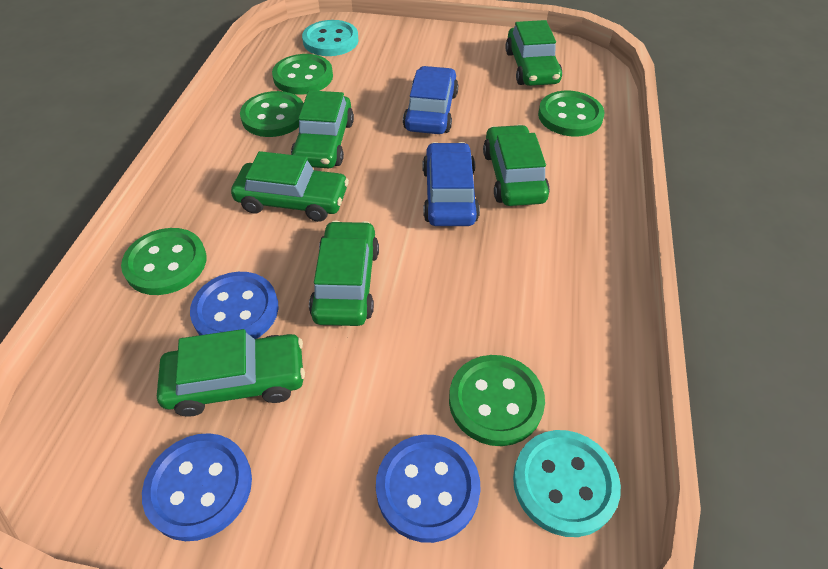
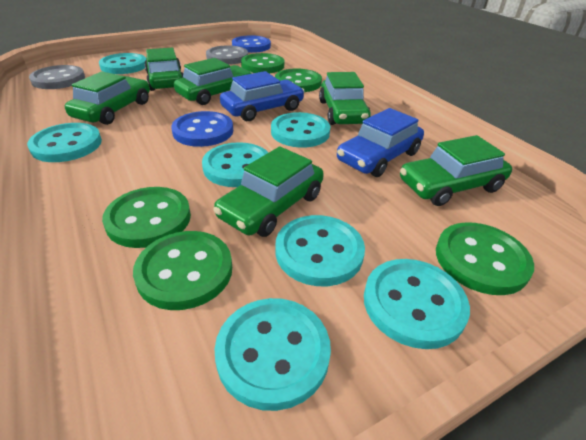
blue button: 3 -> 2
grey button: 0 -> 2
turquoise button: 2 -> 7

